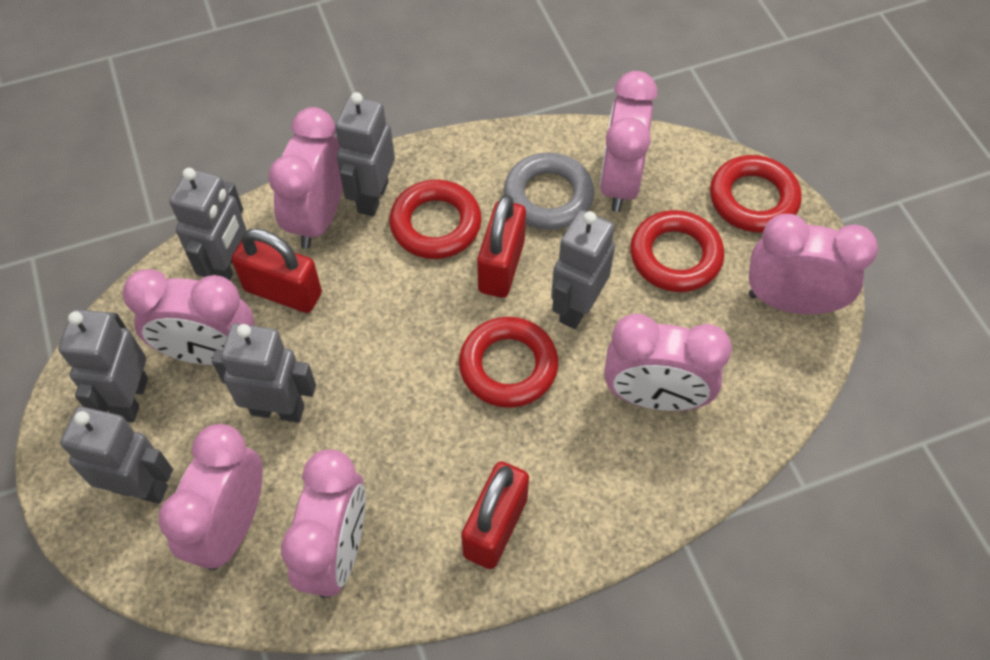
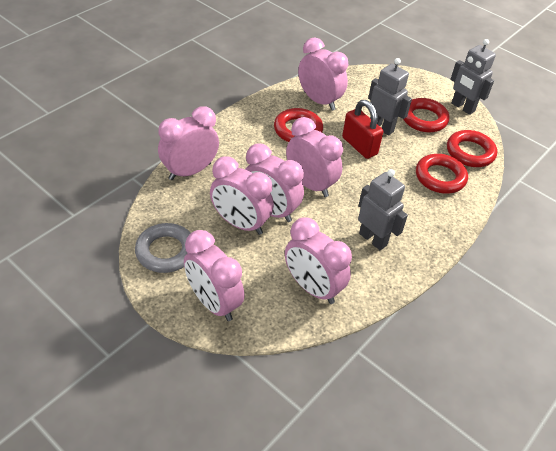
grey robot: 6 -> 3
red padlock: 3 -> 1

